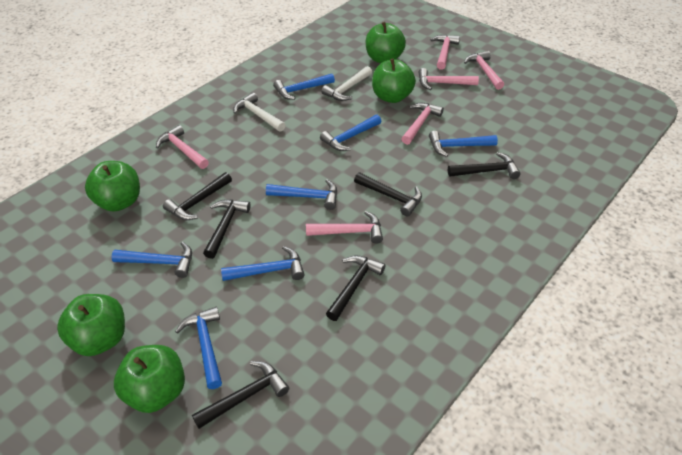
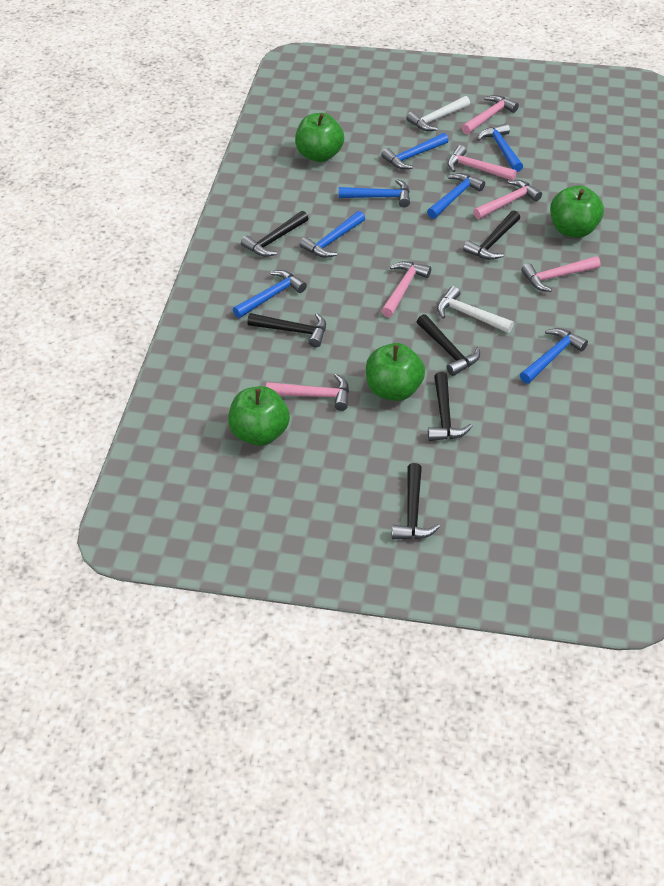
green apple: 5 -> 4

